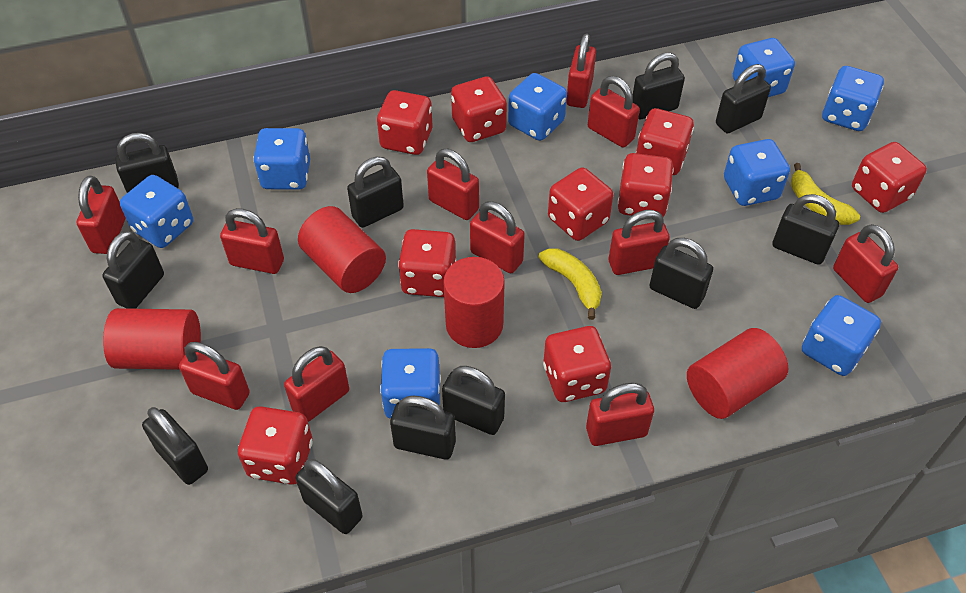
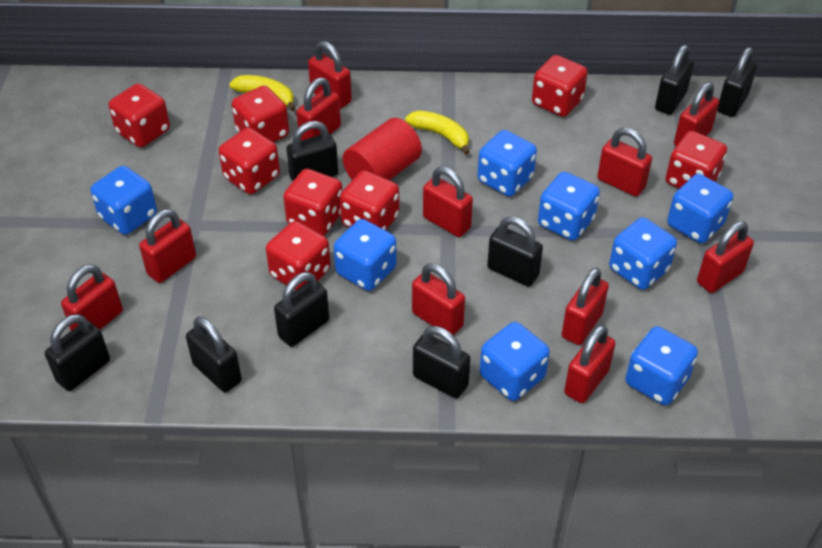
black padlock: 11 -> 8
red cylinder: 4 -> 1
red dice: 9 -> 8

